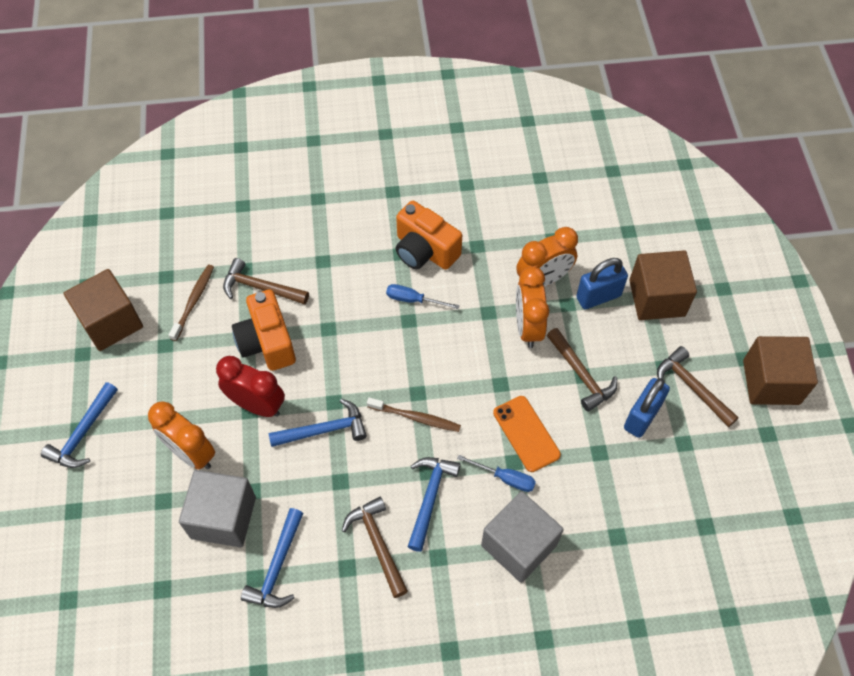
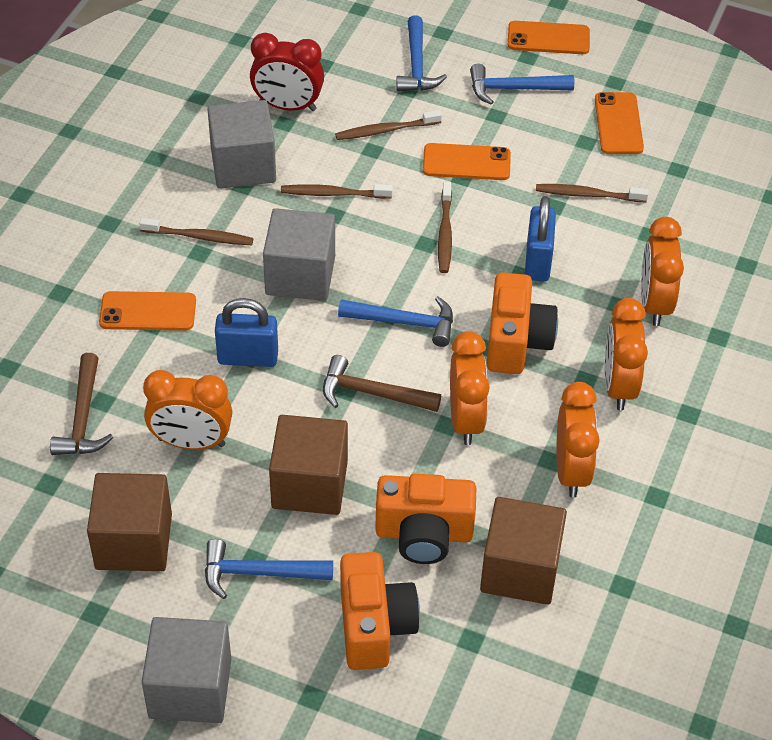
blue screwdriver: 2 -> 0
brown hammer: 4 -> 2
brown toothbrush: 2 -> 5
grey cube: 2 -> 3
orange camera: 2 -> 3
orange clock: 3 -> 5
orange phone: 1 -> 4

